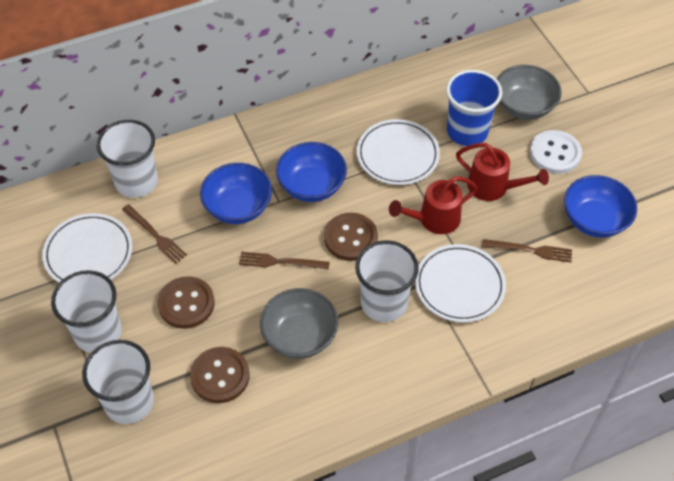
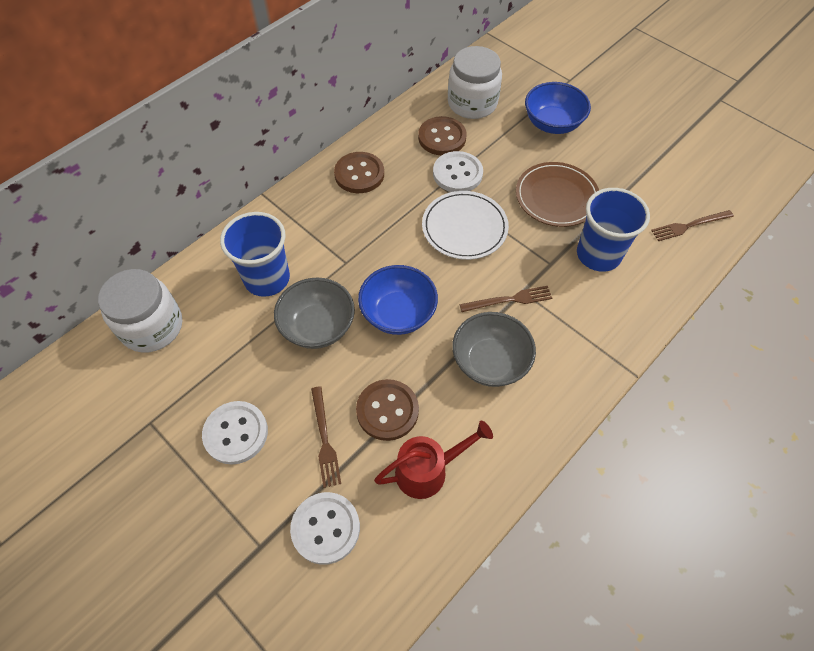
blue bowl: 3 -> 2
blue cup: 1 -> 2
brown plate: 0 -> 1
red watering can: 2 -> 1
white button: 1 -> 3
white cup: 4 -> 0
white jar: 0 -> 2
white plate: 3 -> 1

